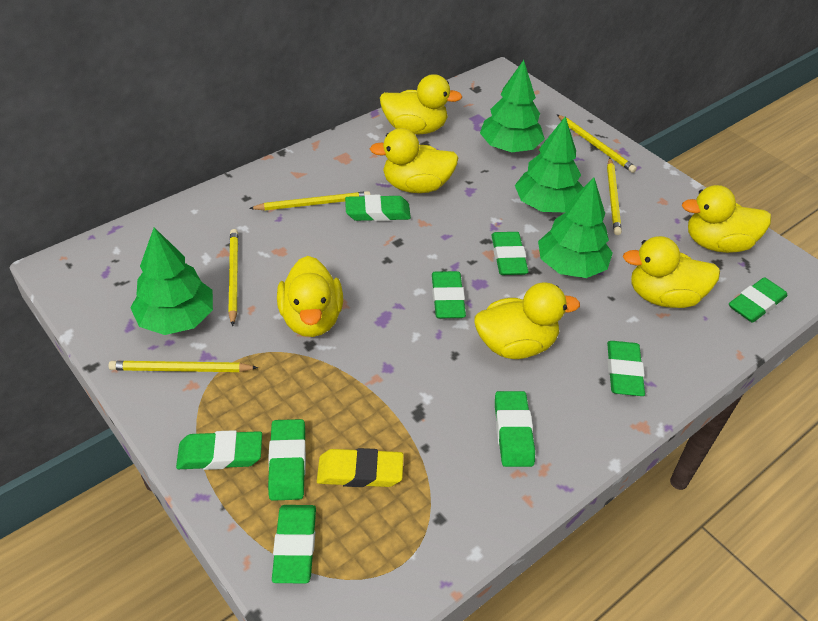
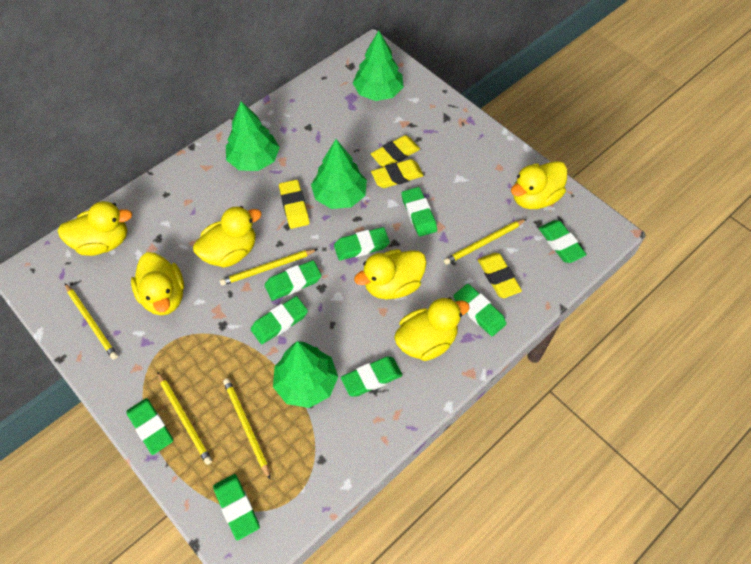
yellow eraser: 1 -> 4

